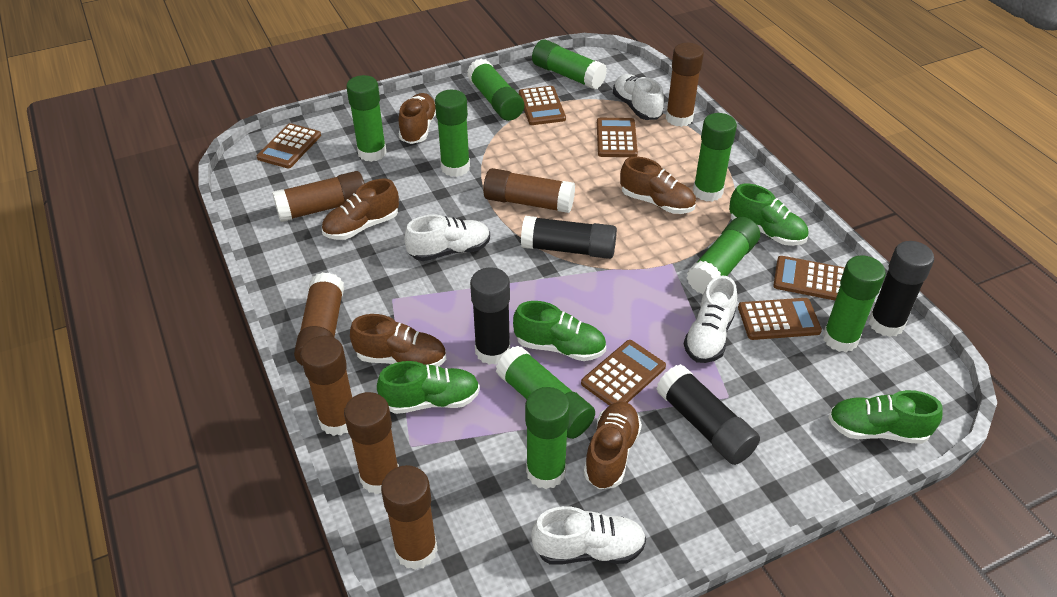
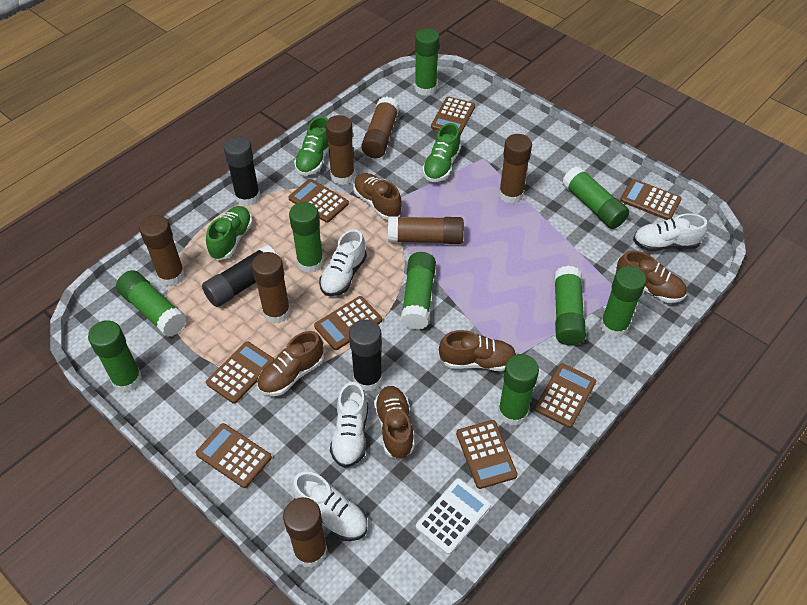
black glue stick: 4 -> 3
brown calculator: 6 -> 8
green shoe: 4 -> 3
white calculator: 0 -> 1

